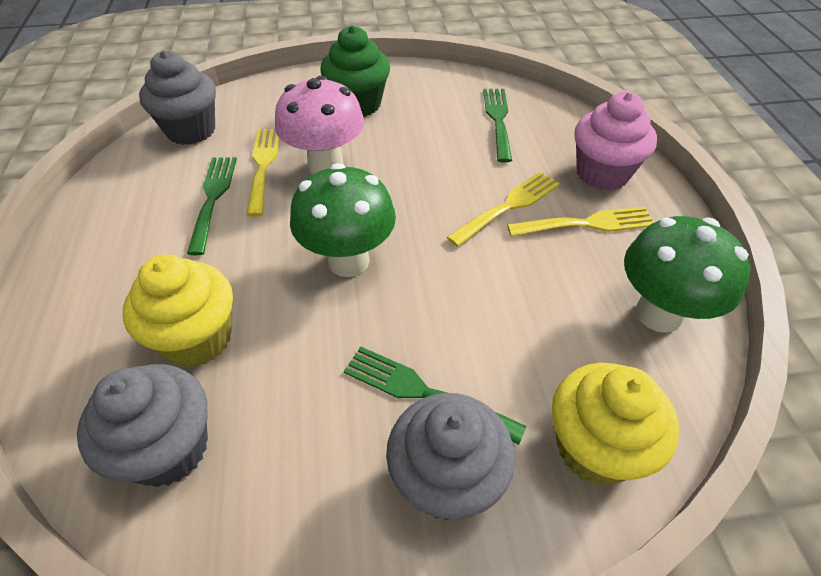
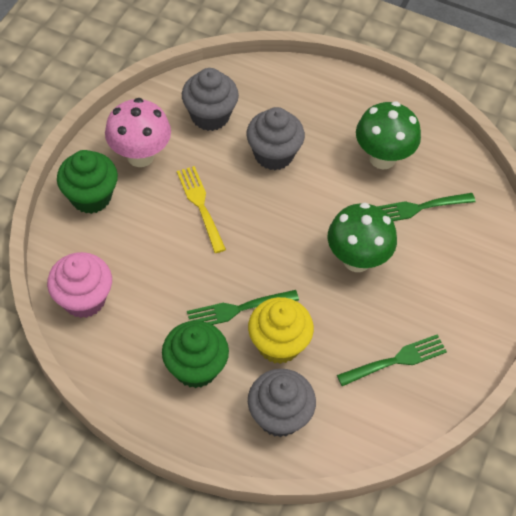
green cupcake: 1 -> 2
yellow cupcake: 2 -> 1
yellow fork: 3 -> 1

